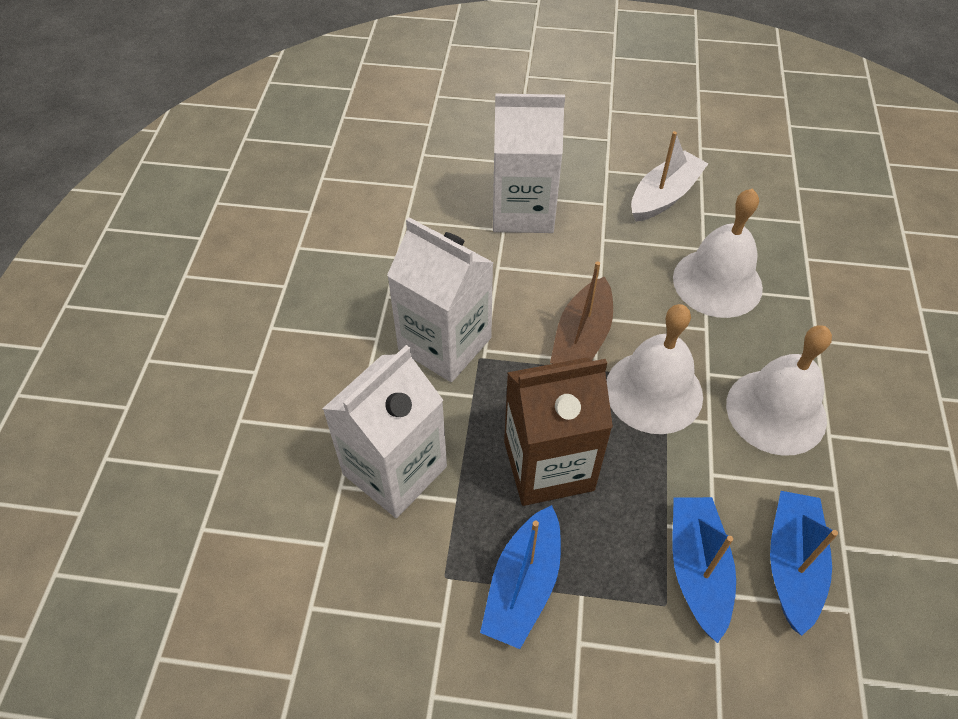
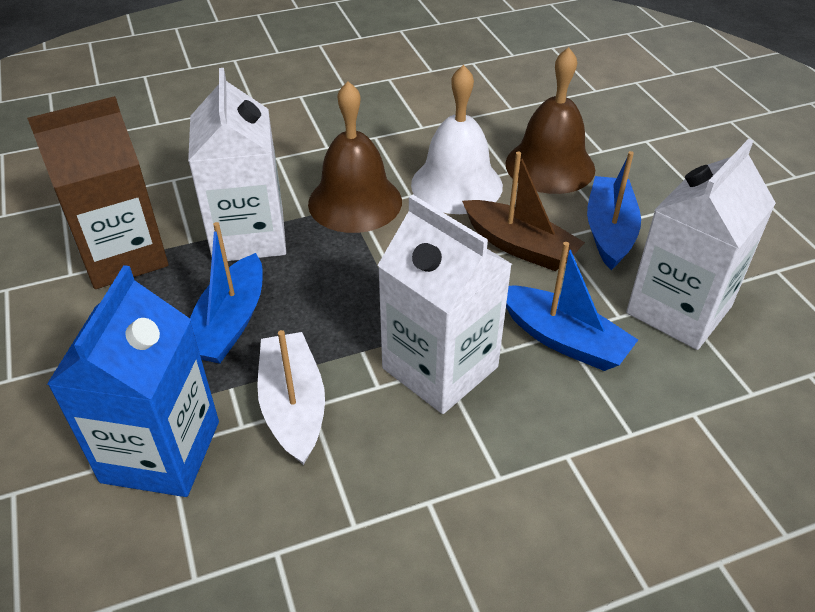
blue carton: 0 -> 1
brown bell: 0 -> 2
white bell: 3 -> 1

